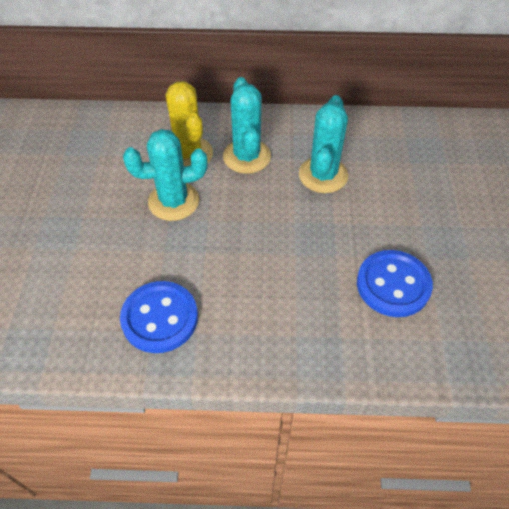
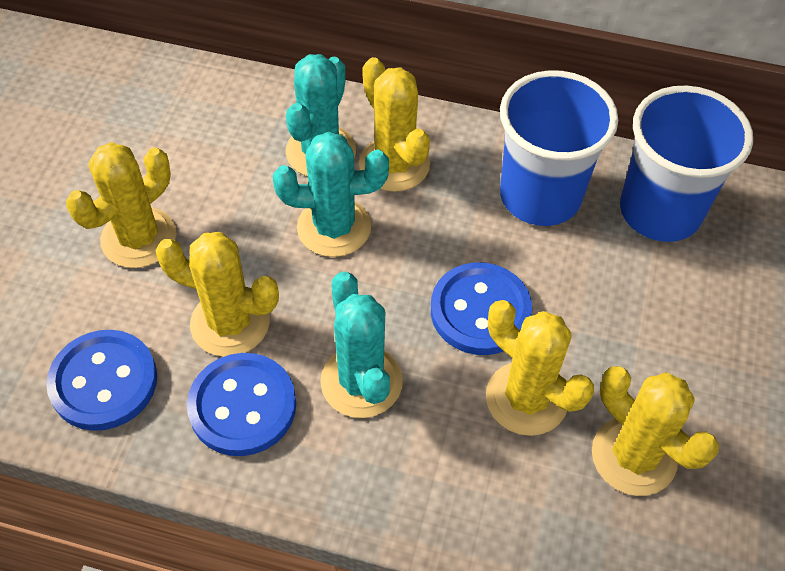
blue button: 2 -> 3
blue cup: 0 -> 2
yellow cactus: 1 -> 5

